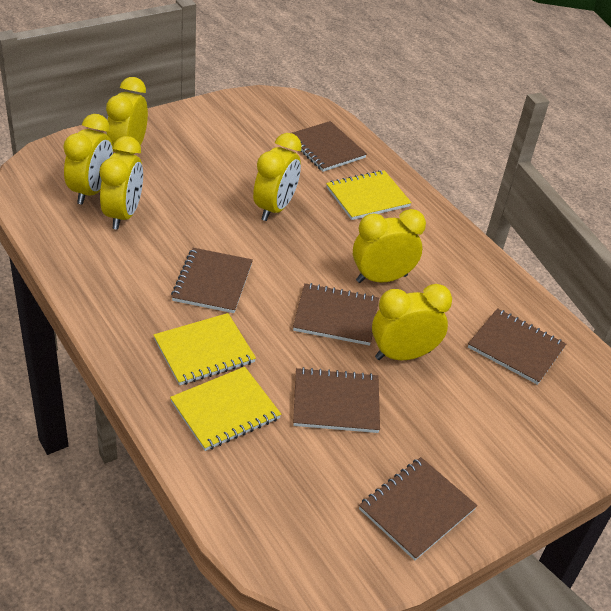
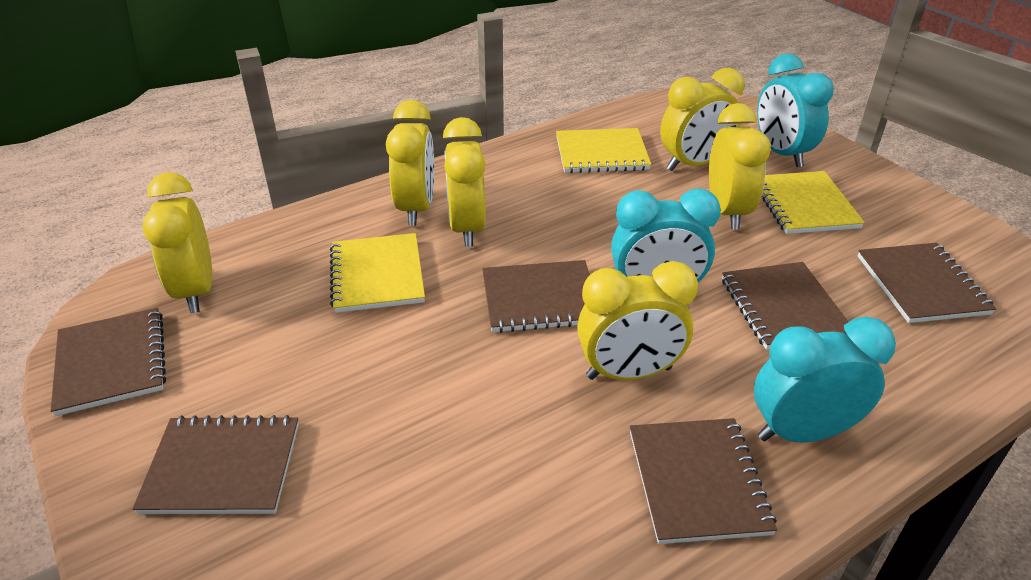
turquoise clock: 0 -> 3

